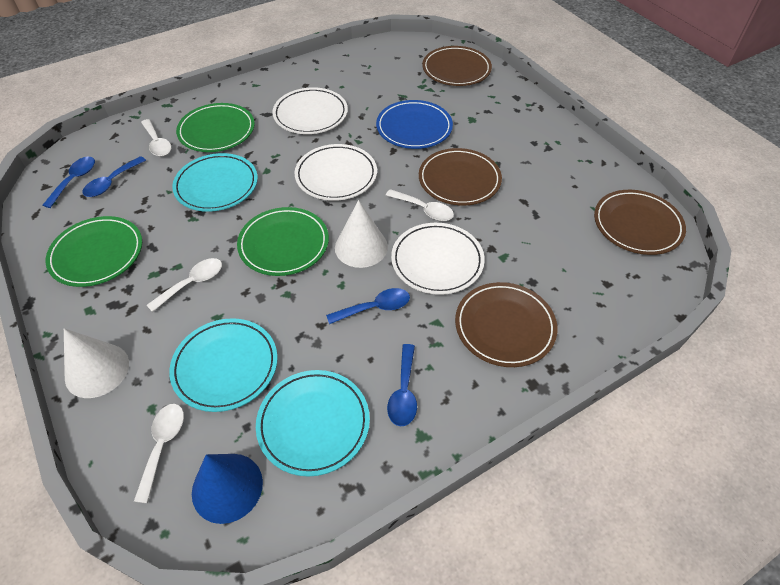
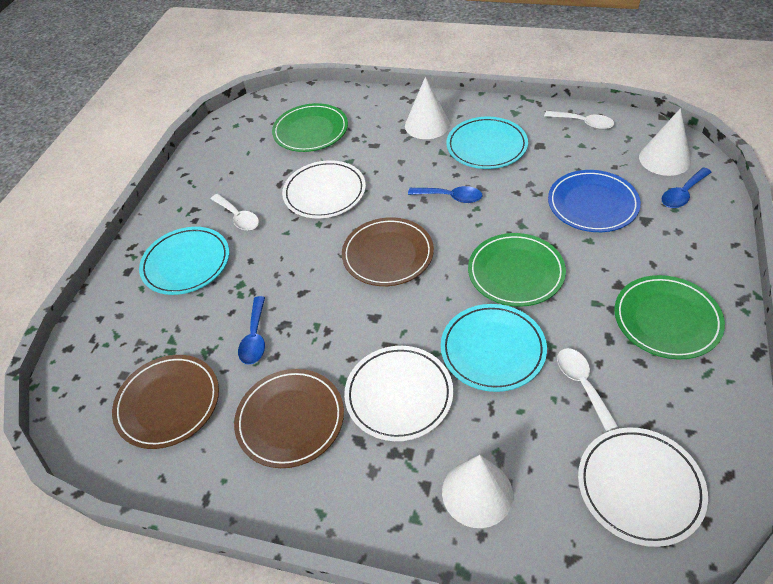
blue cone: 1 -> 0
blue spoon: 4 -> 3
brown plate: 4 -> 3
white cone: 2 -> 3
white spoon: 4 -> 3

